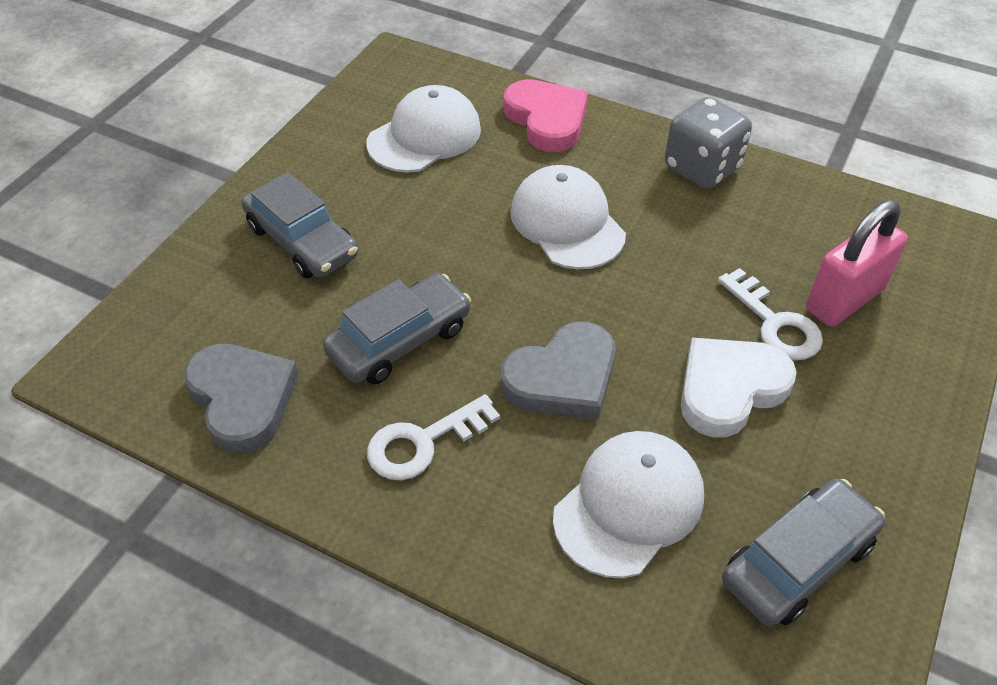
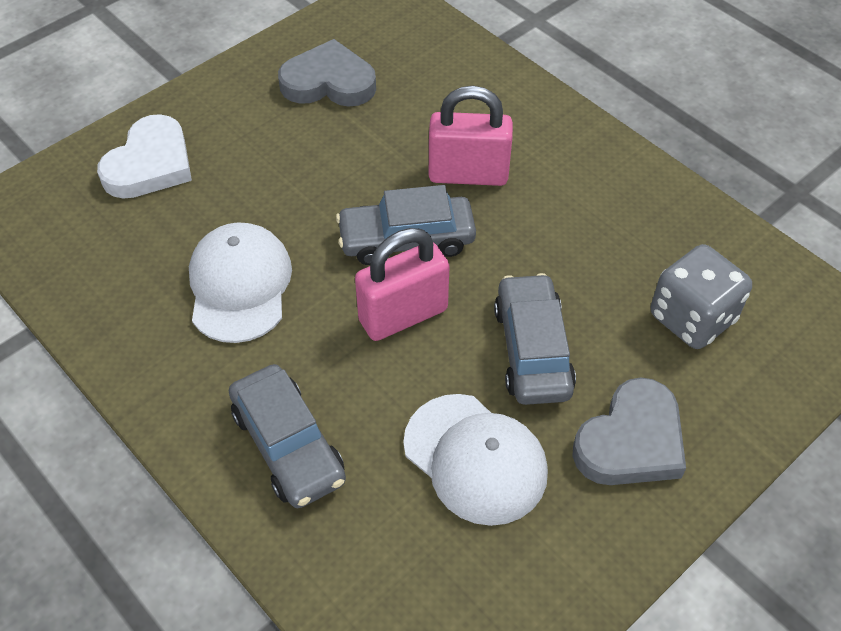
pink heart: 1 -> 0
pink padlock: 1 -> 2
white cap: 3 -> 2
white key: 2 -> 0

